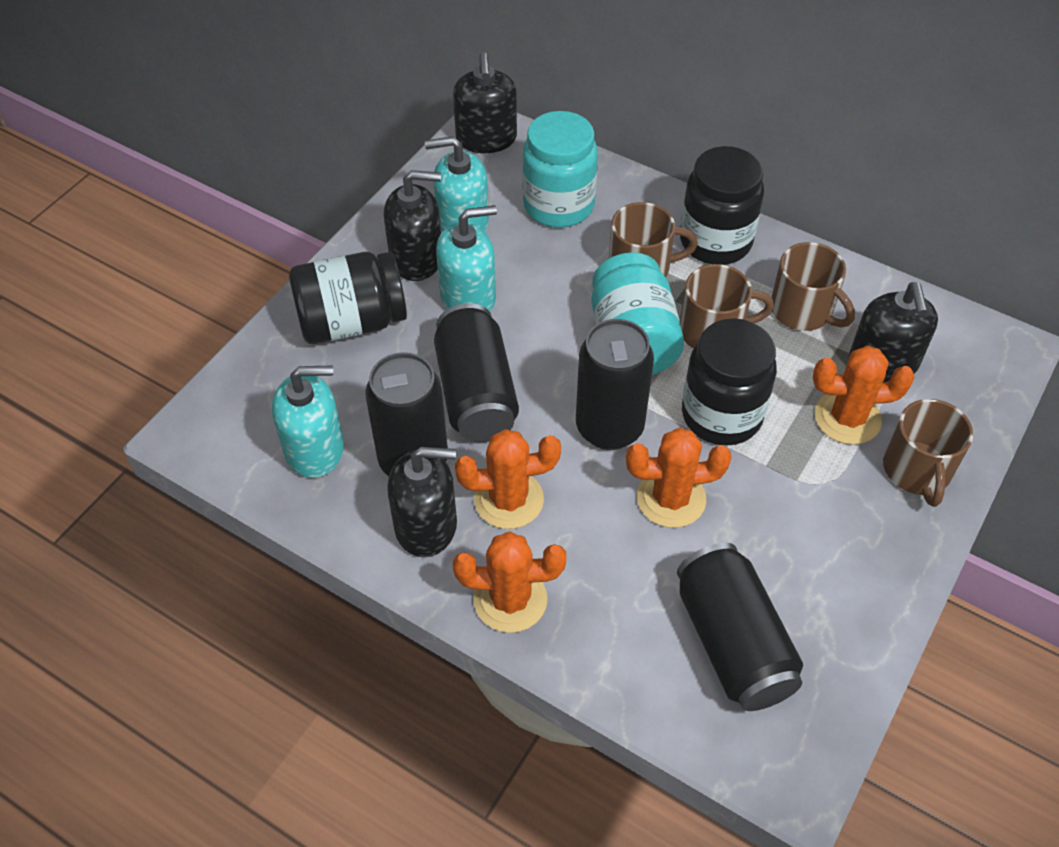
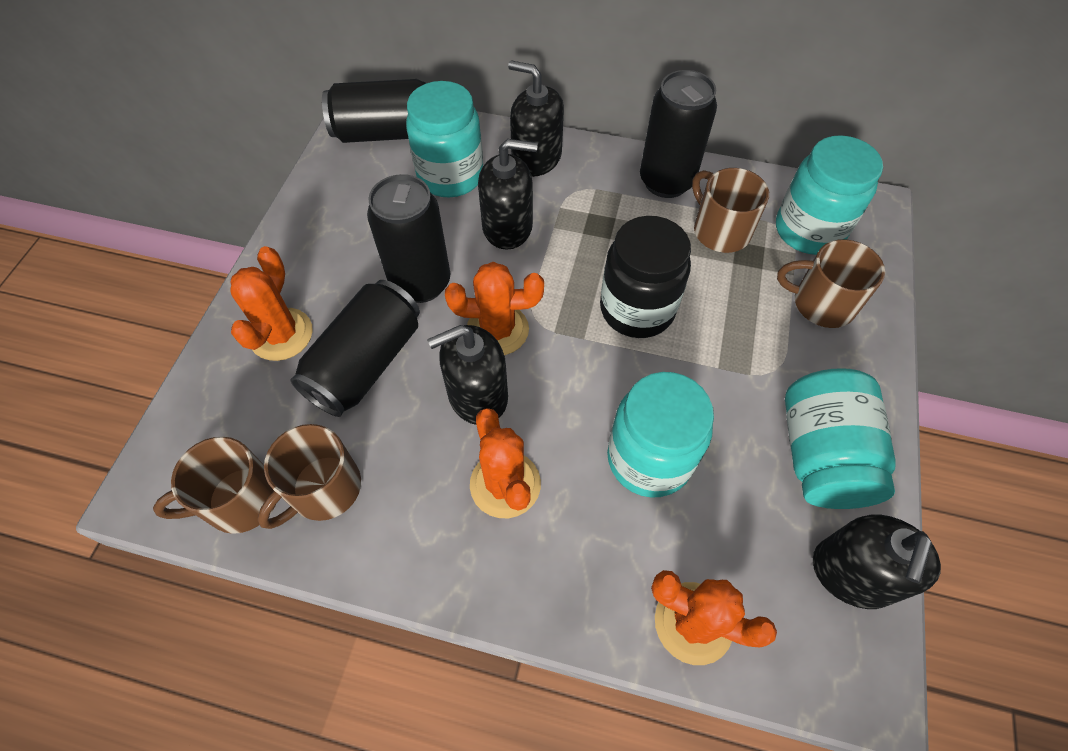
black jar: 3 -> 1
turquoise jar: 2 -> 4
turquoise soap dispenser: 3 -> 0

